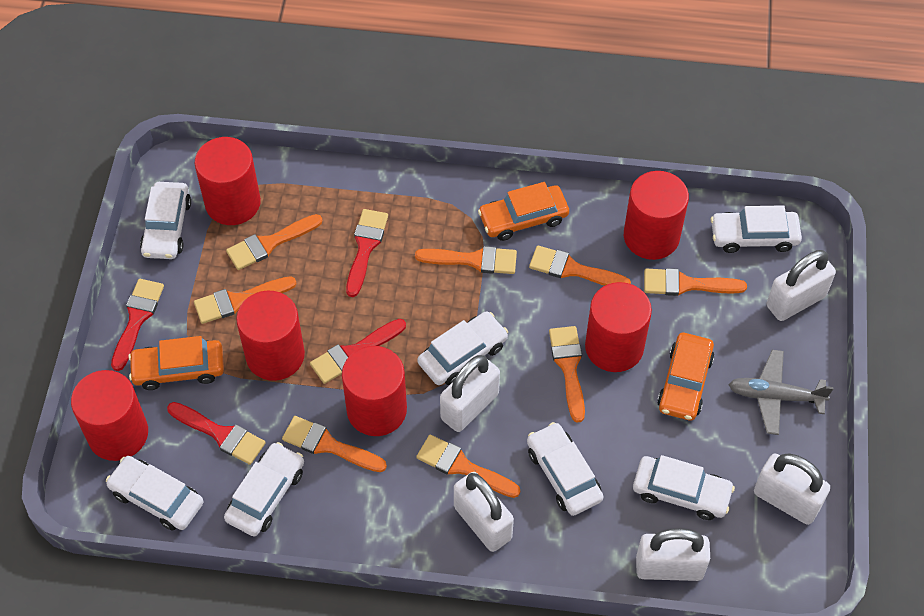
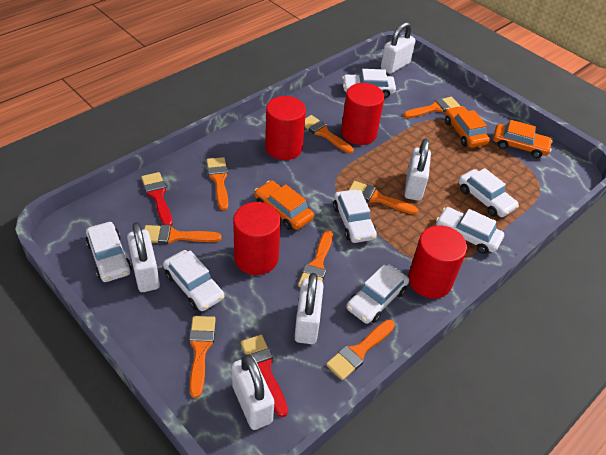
grey plane: 1 -> 0
red brush: 4 -> 2
red cylinder: 6 -> 4

